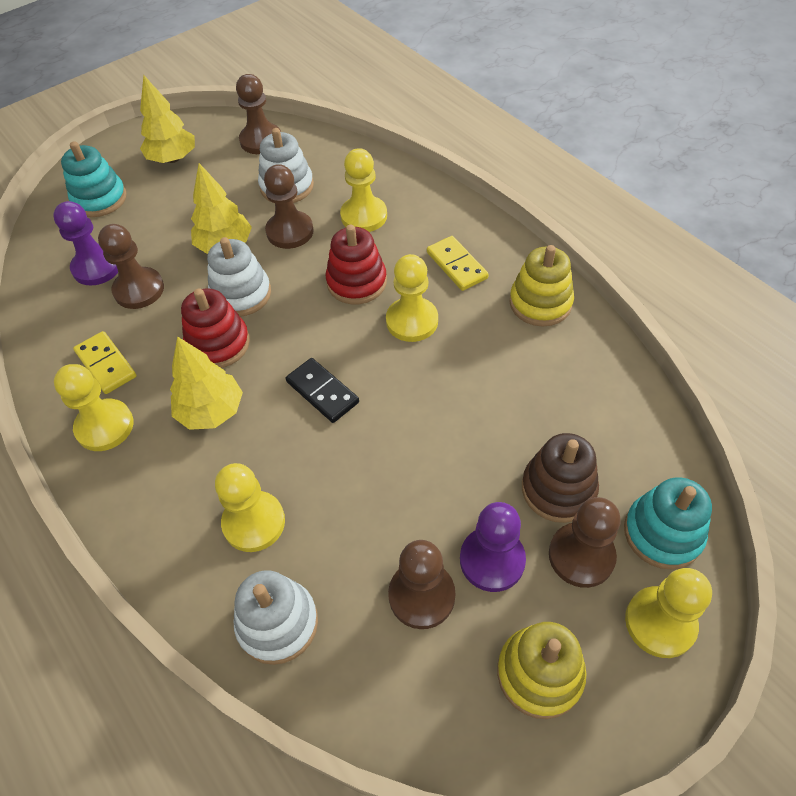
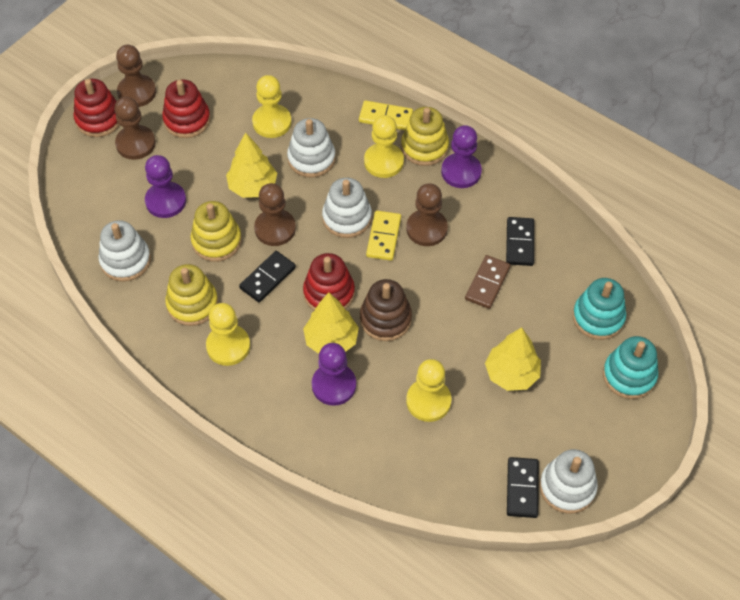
black domino: 1 -> 3
brown domino: 0 -> 1
brown pawn: 5 -> 4
purple pawn: 2 -> 3
red stacking toy: 2 -> 3
white stacking toy: 3 -> 4
yellow pawn: 5 -> 4
yellow stacking toy: 2 -> 3

